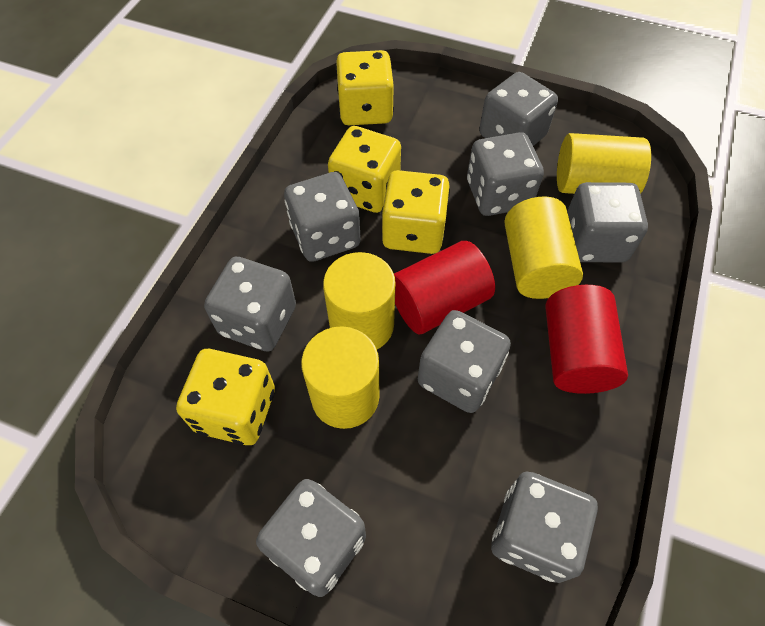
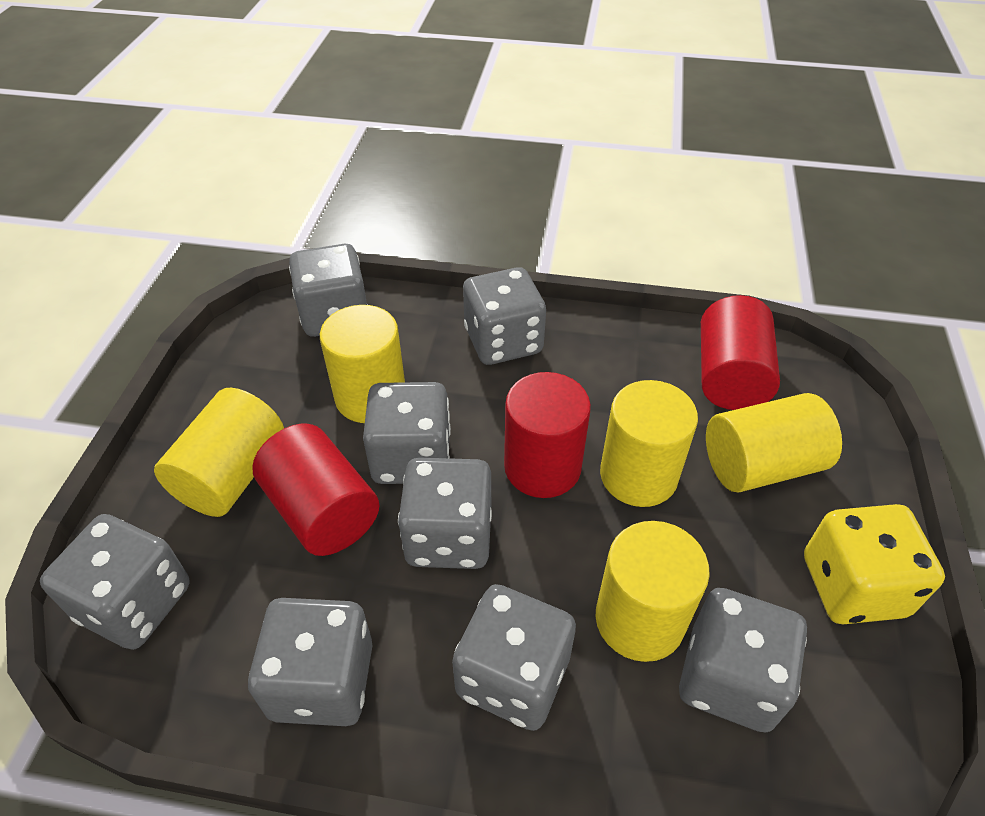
red cylinder: 2 -> 3
yellow cylinder: 4 -> 5
yellow dice: 4 -> 1

